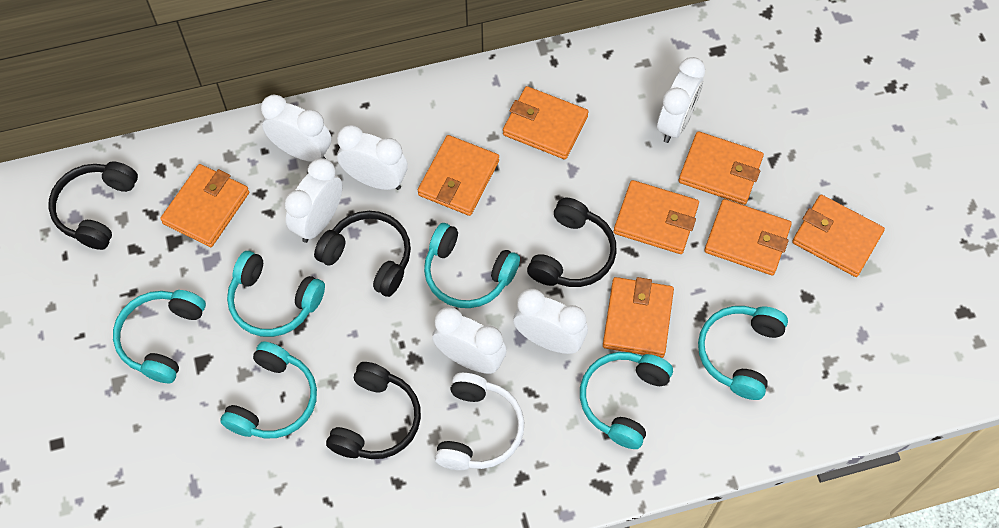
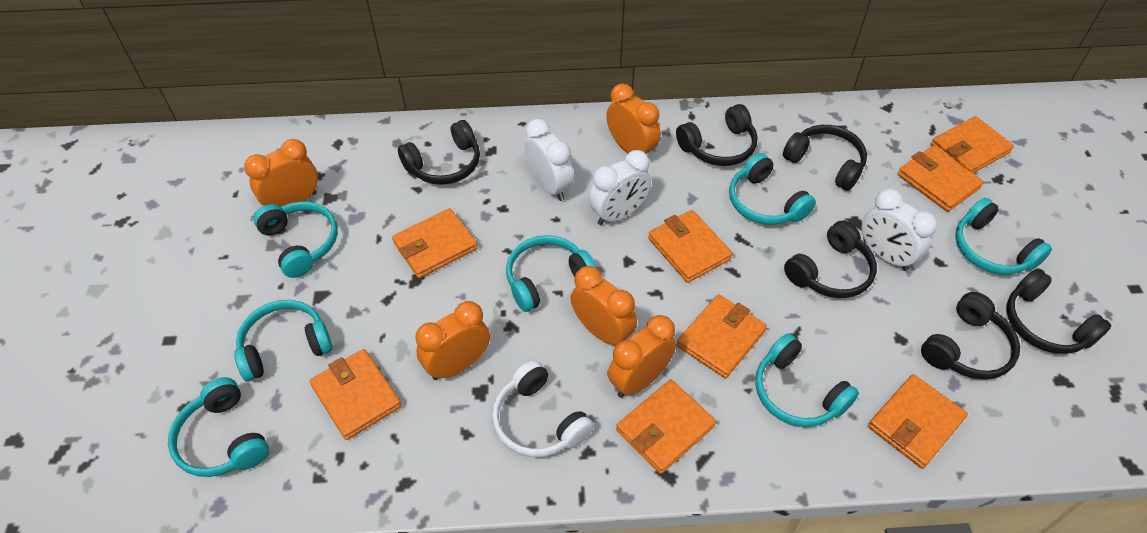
black headphones: 4 -> 6
orange clock: 0 -> 5
turquoise headphones: 6 -> 7
white clock: 6 -> 3

